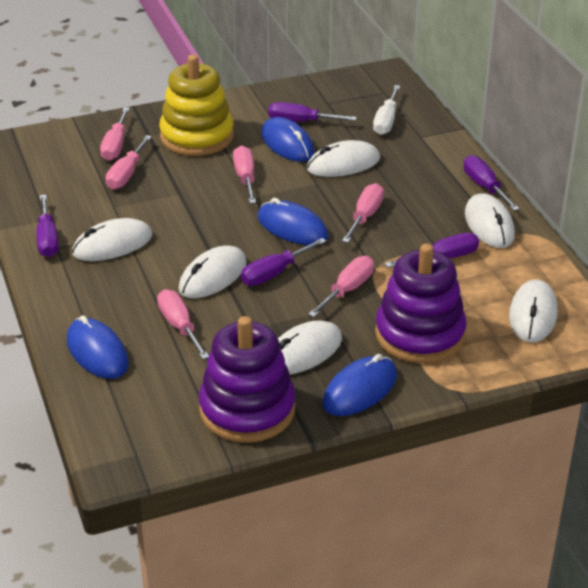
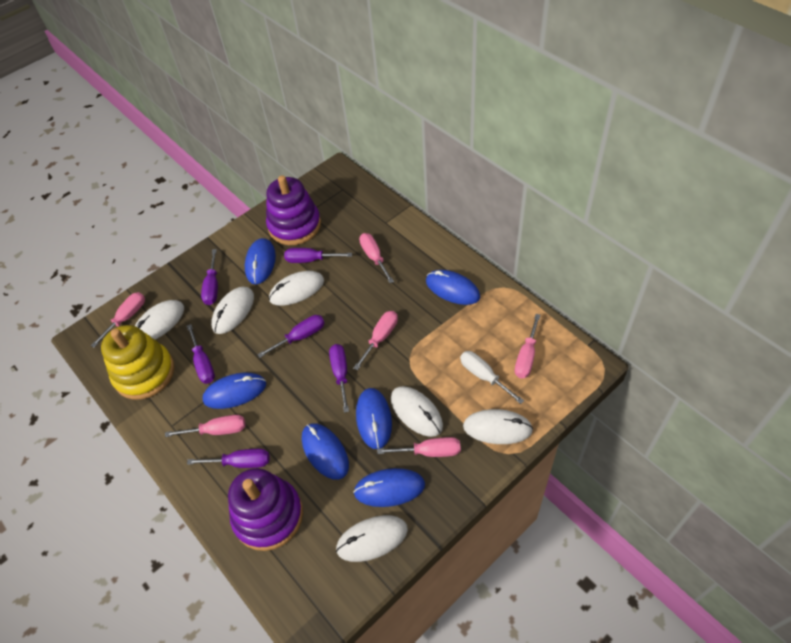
blue mouse: 4 -> 6
purple screwdriver: 5 -> 6

